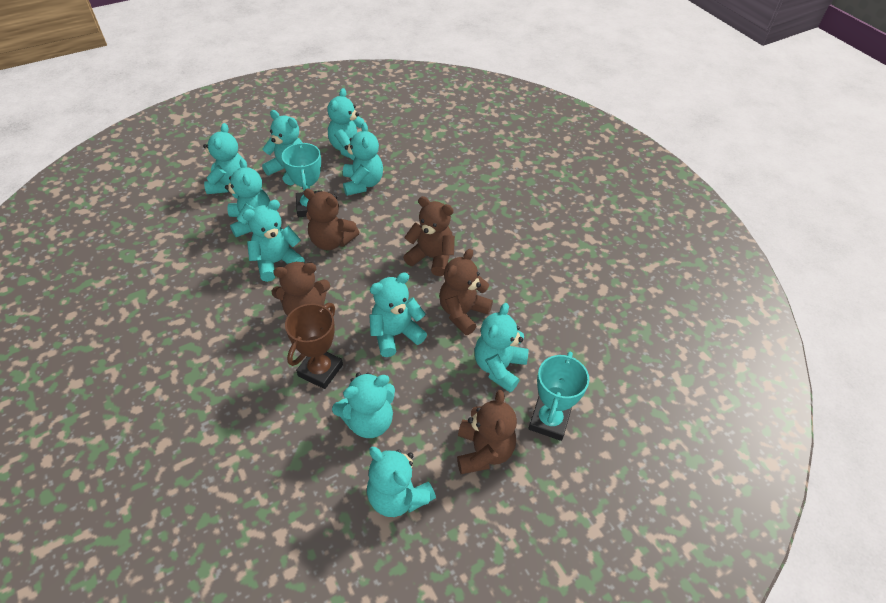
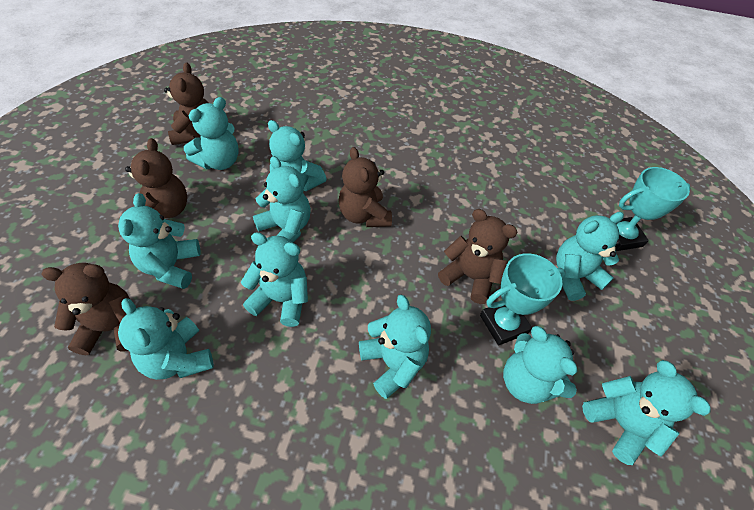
brown trophy: 1 -> 0

